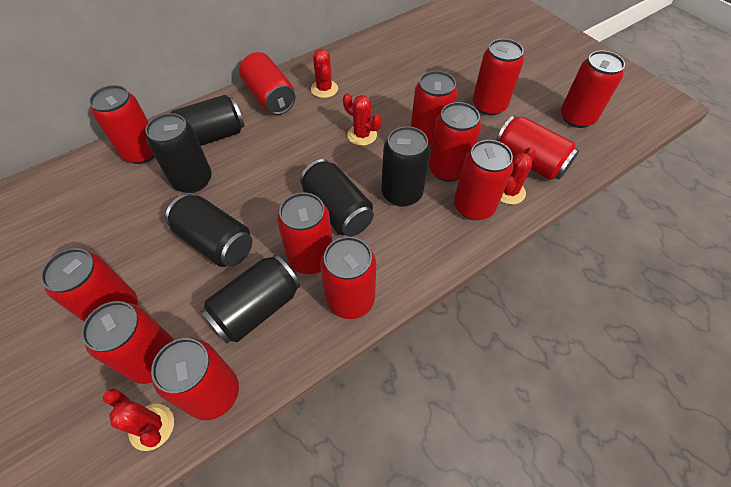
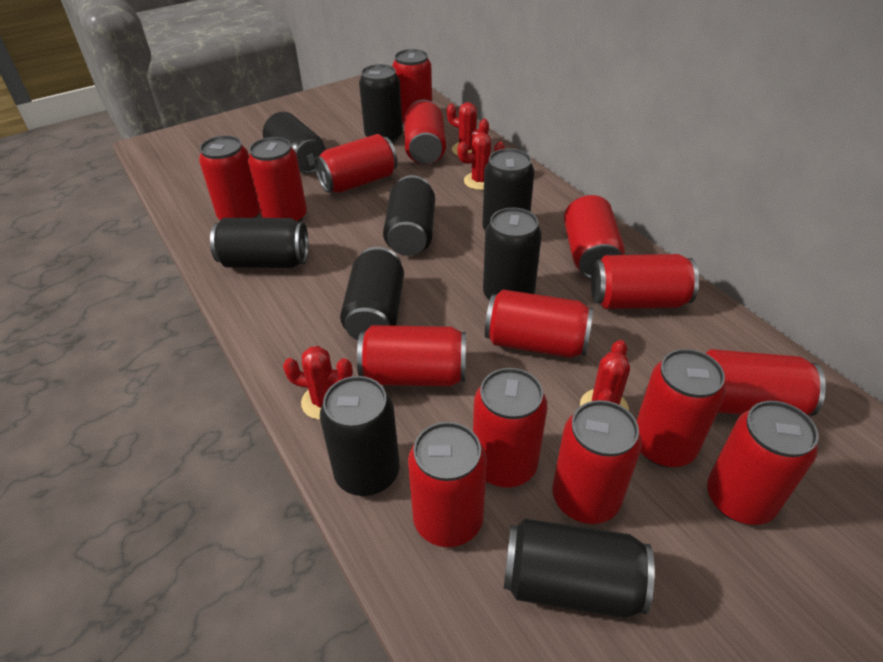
black can: 6 -> 9
red can: 13 -> 15

